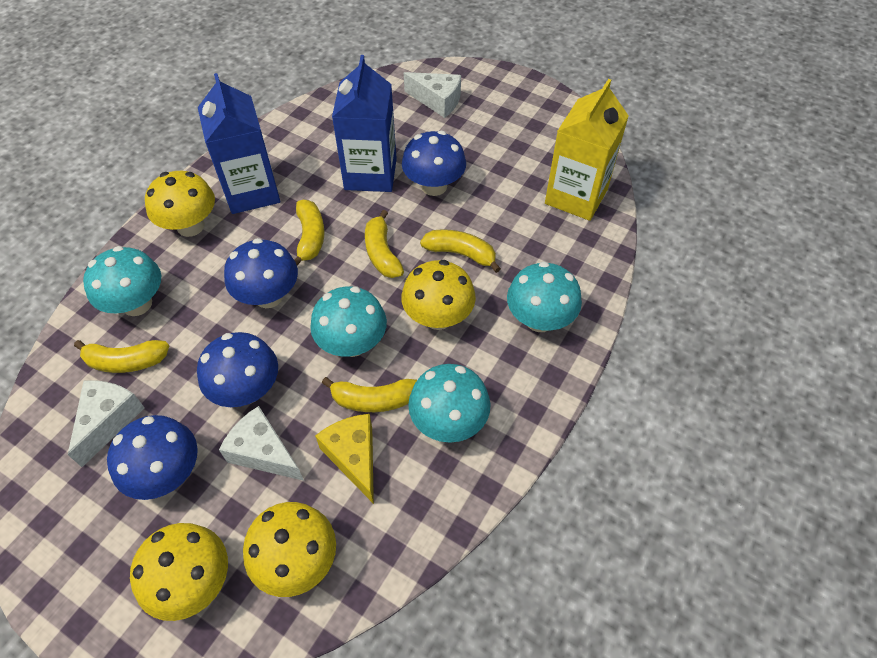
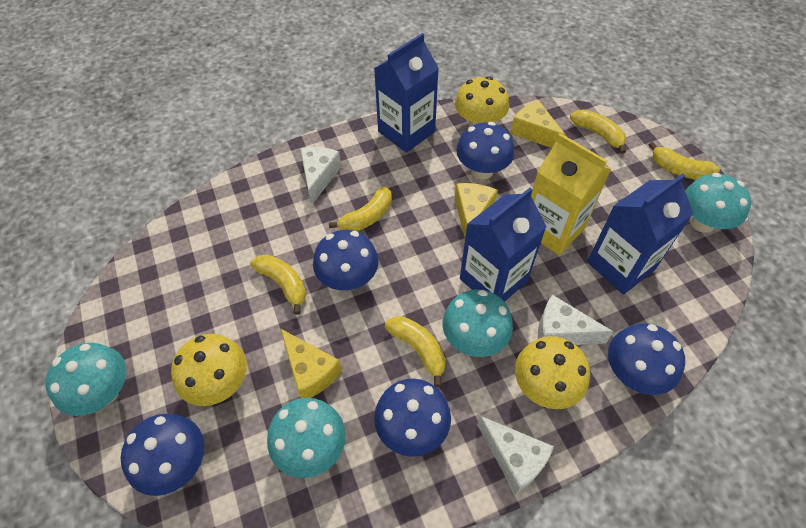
blue carton: 2 -> 3
blue mushroom: 4 -> 5
yellow cheese: 1 -> 3
yellow mushroom: 4 -> 3

